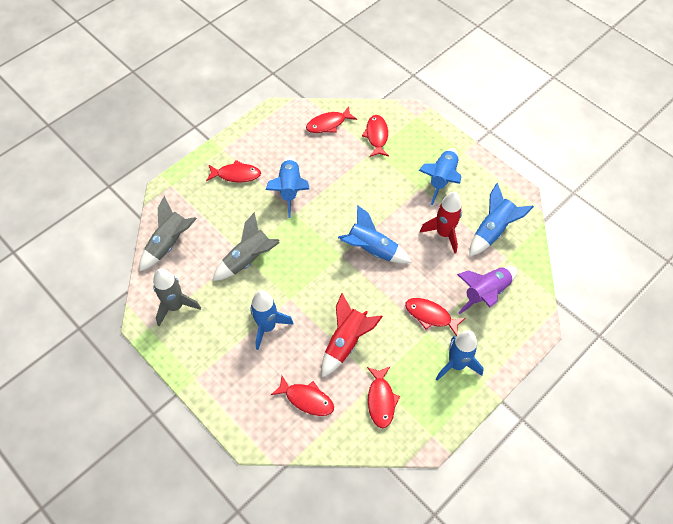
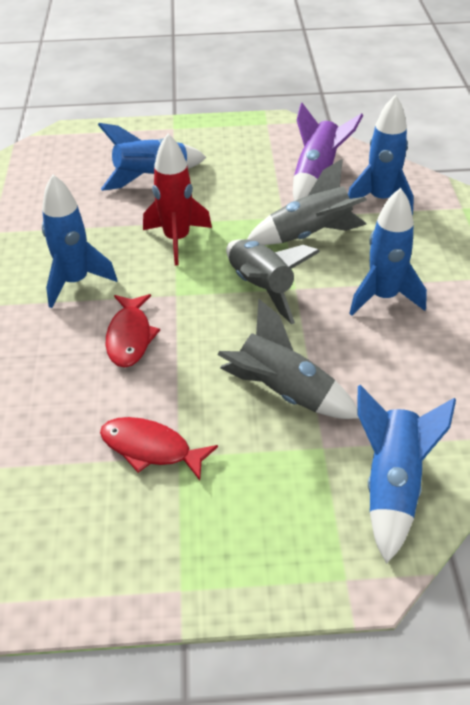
blue rocket: 6 -> 5
red fish: 6 -> 2
red rocket: 2 -> 1

